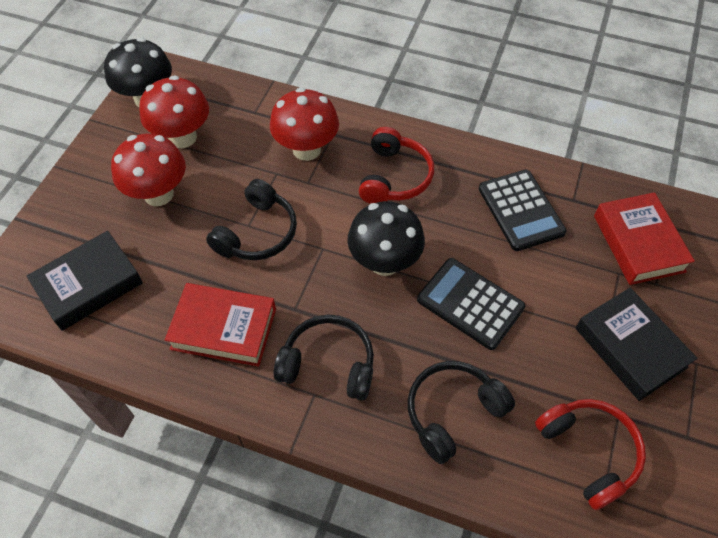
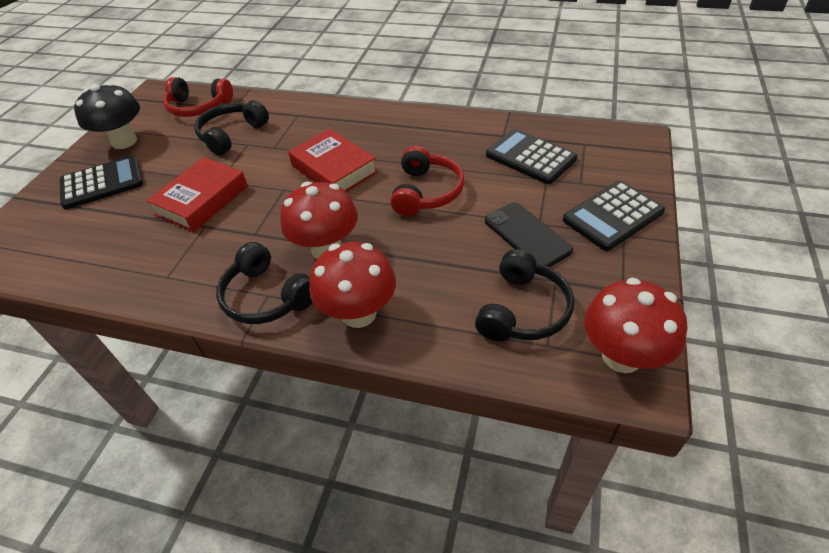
black book: 2 -> 0
black calculator: 2 -> 3
black mushroom: 2 -> 1
black phone: 0 -> 1

